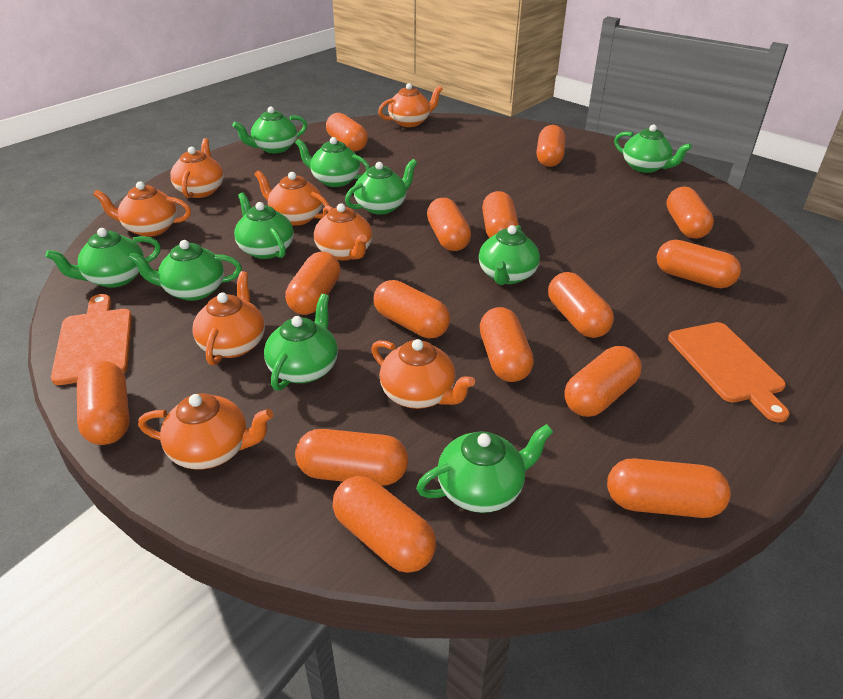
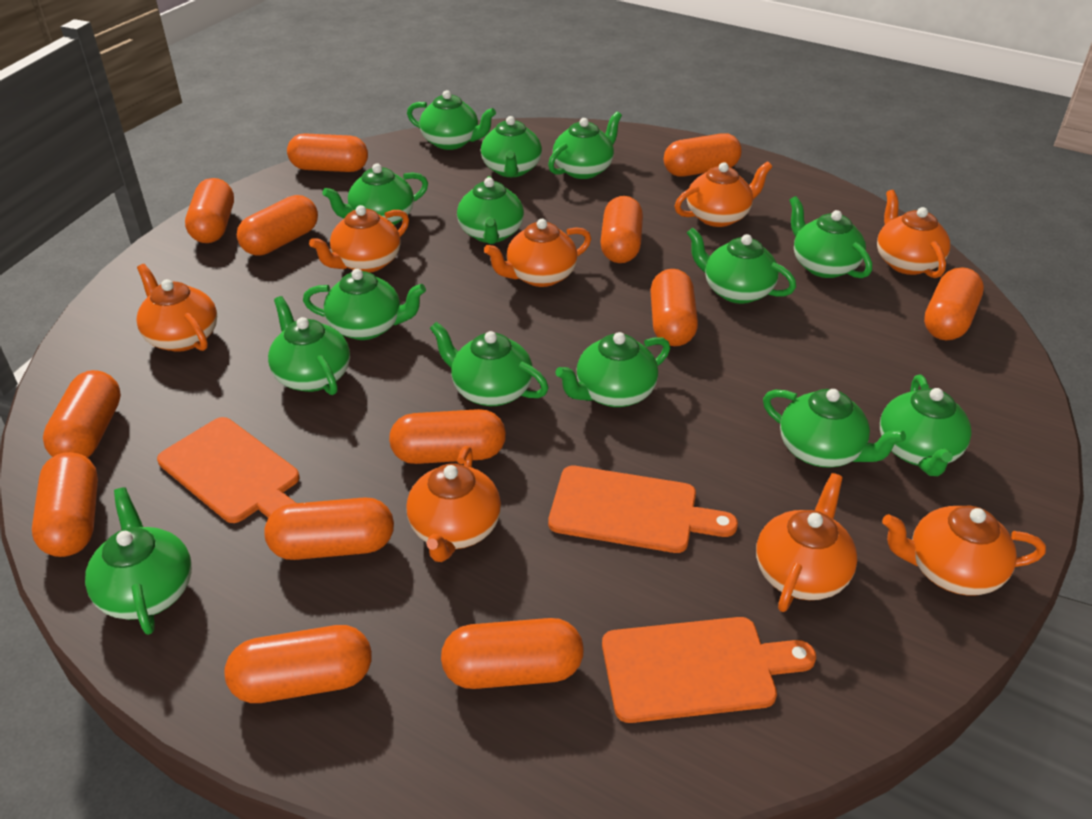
green teapot: 10 -> 14
orange capsule: 15 -> 13
orange cutting board: 2 -> 3

